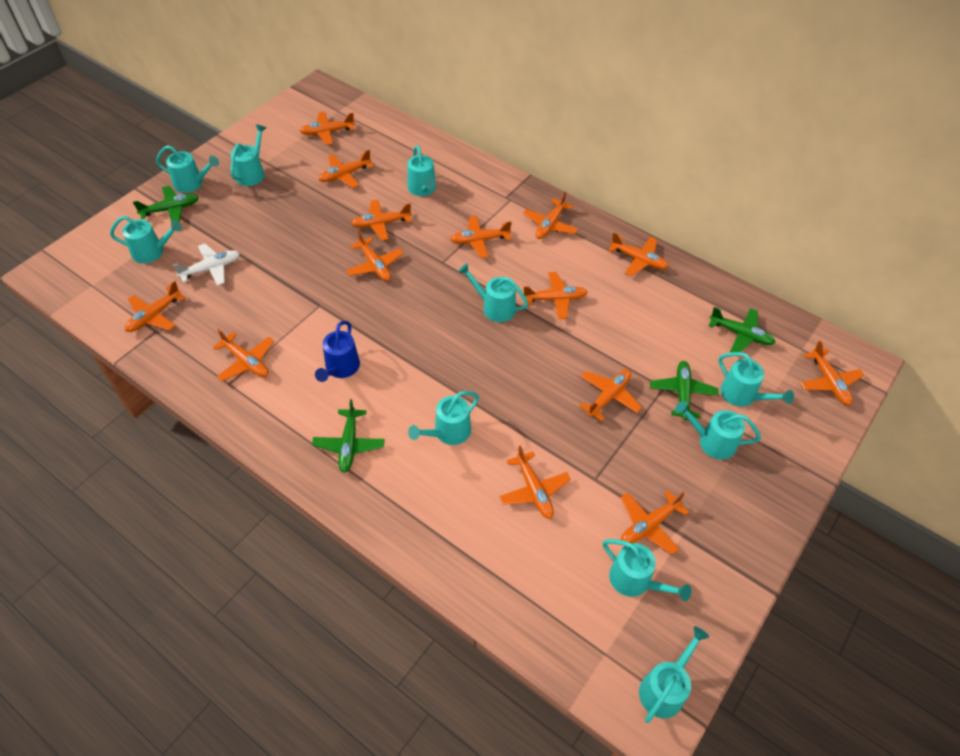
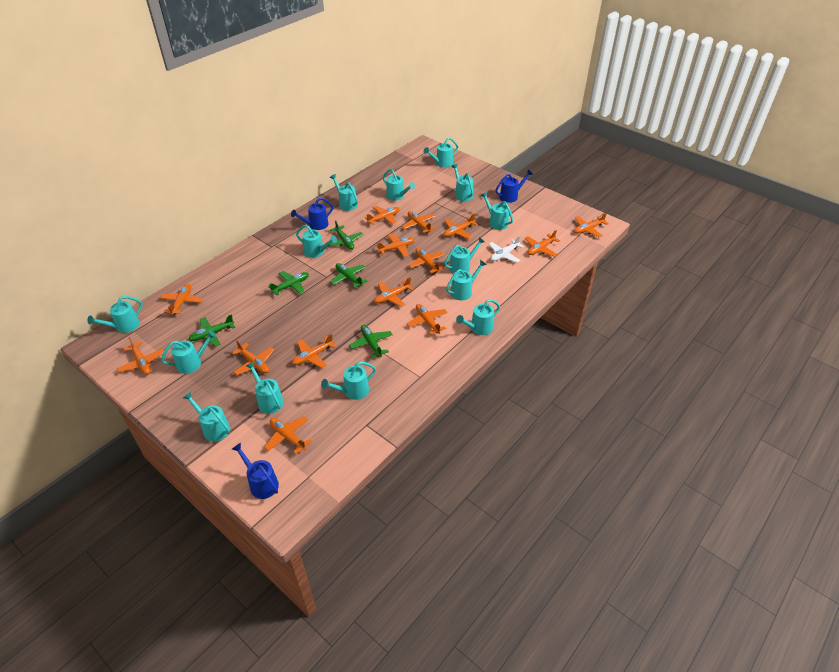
blue watering can: 1 -> 3
green plane: 4 -> 5
turquoise watering can: 10 -> 14

